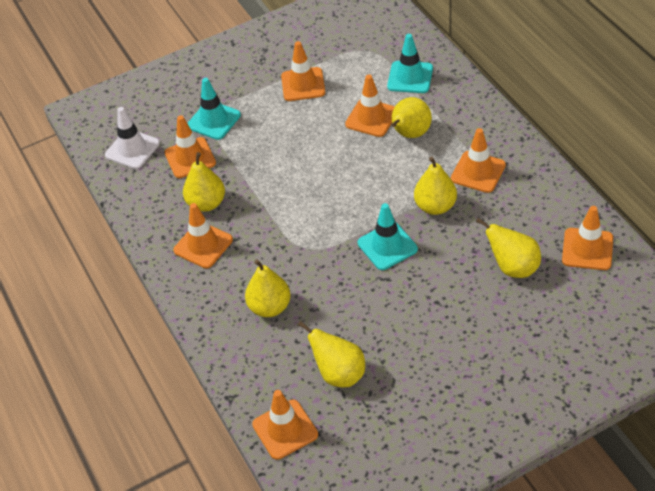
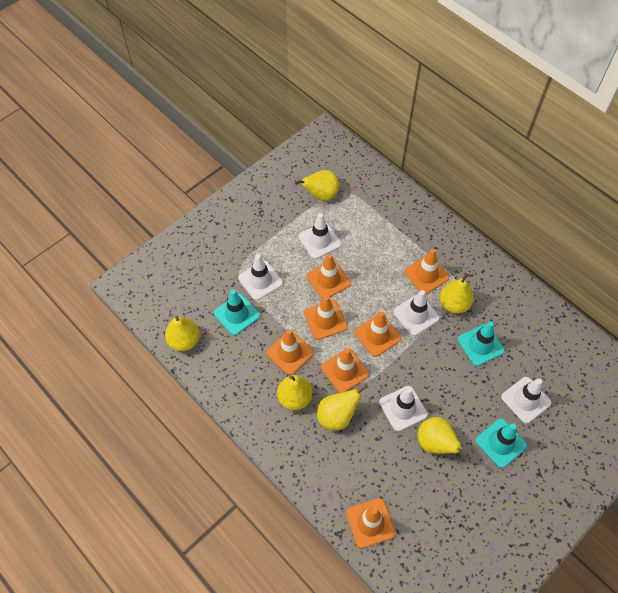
white traffic cone: 1 -> 5

